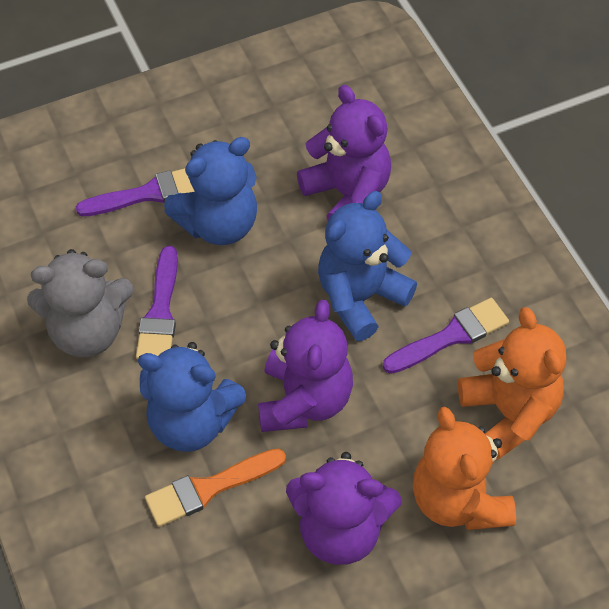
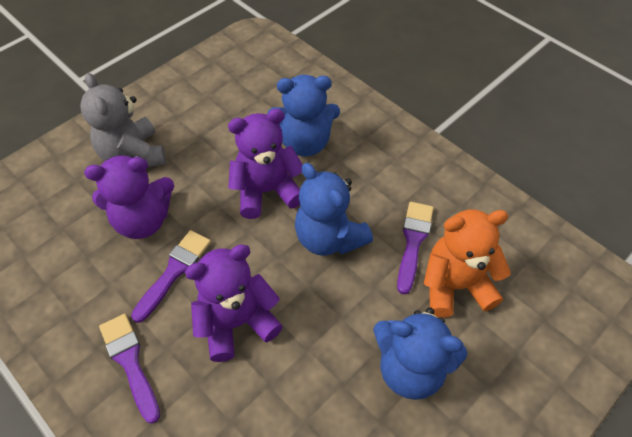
orange brush: 1 -> 0
orange teddy bear: 2 -> 1

